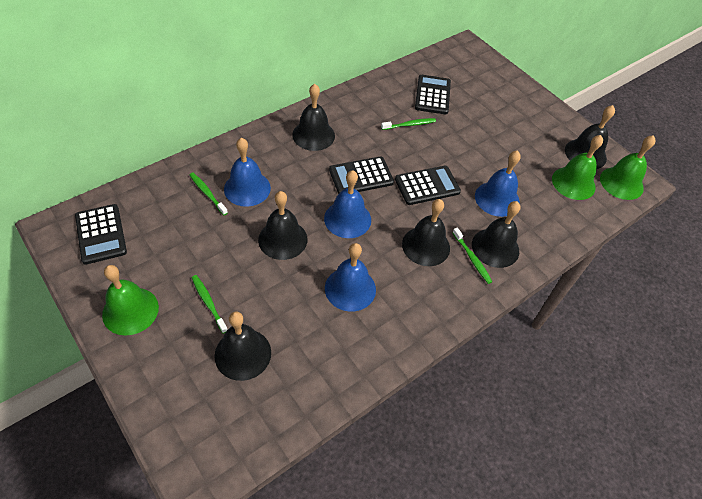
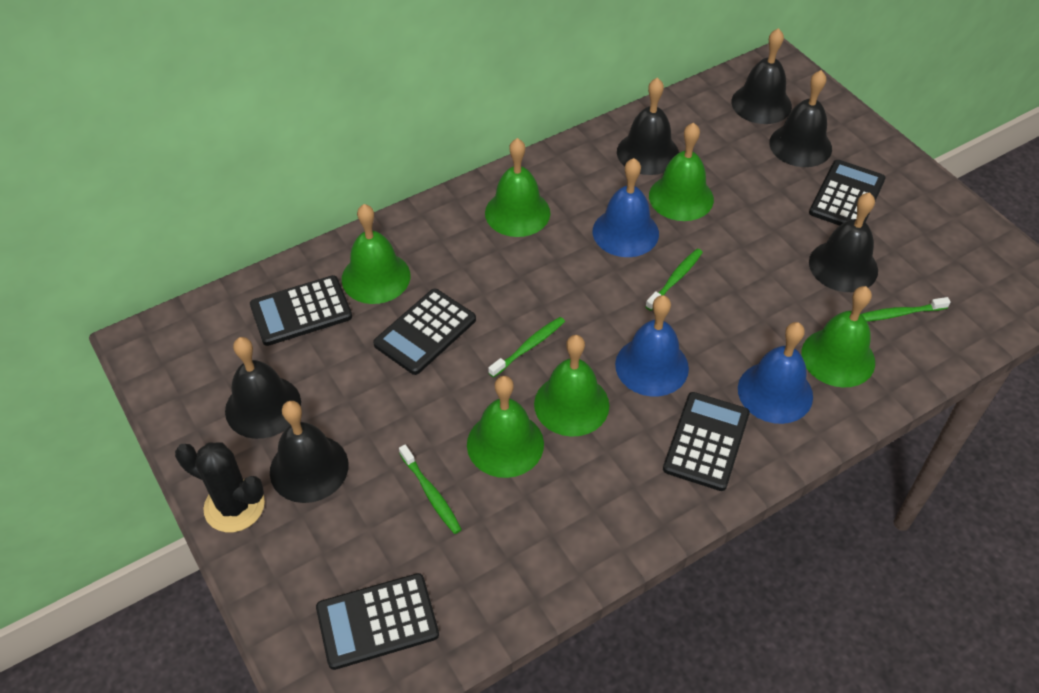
black cactus: 0 -> 1
black calculator: 4 -> 5
blue bell: 4 -> 3
green bell: 3 -> 6

